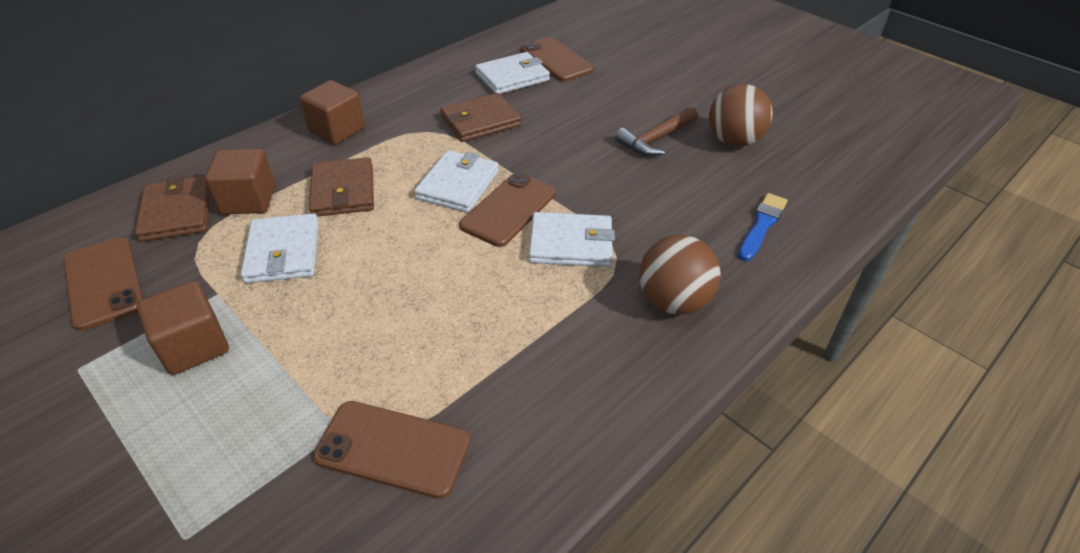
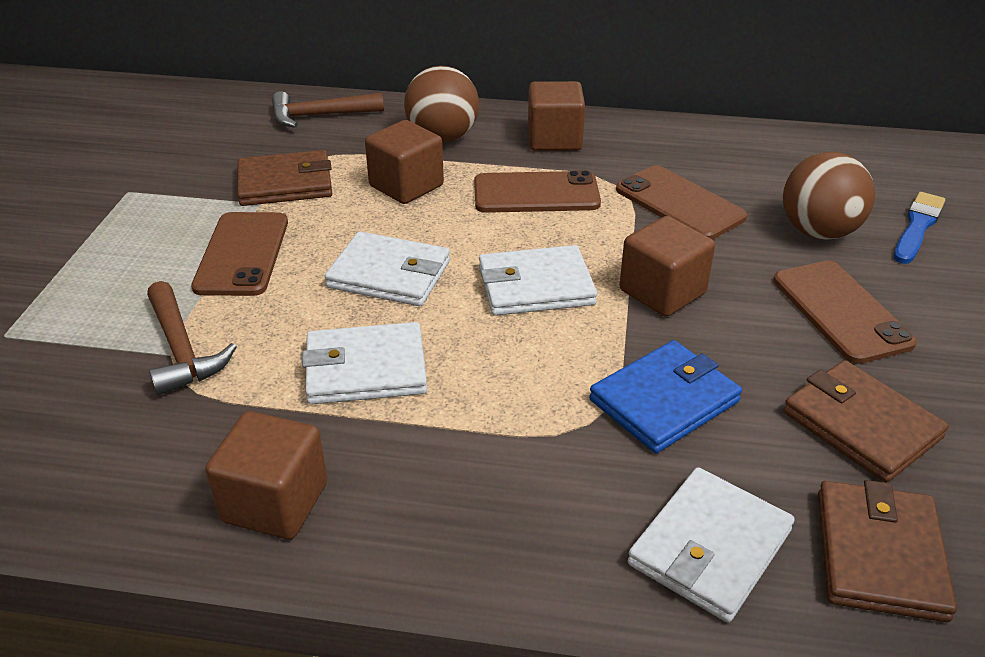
blue wallet: 0 -> 1
brown cube: 3 -> 4
brown hammer: 1 -> 2

